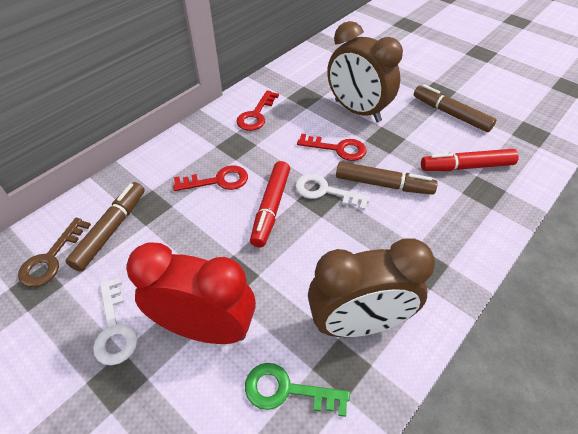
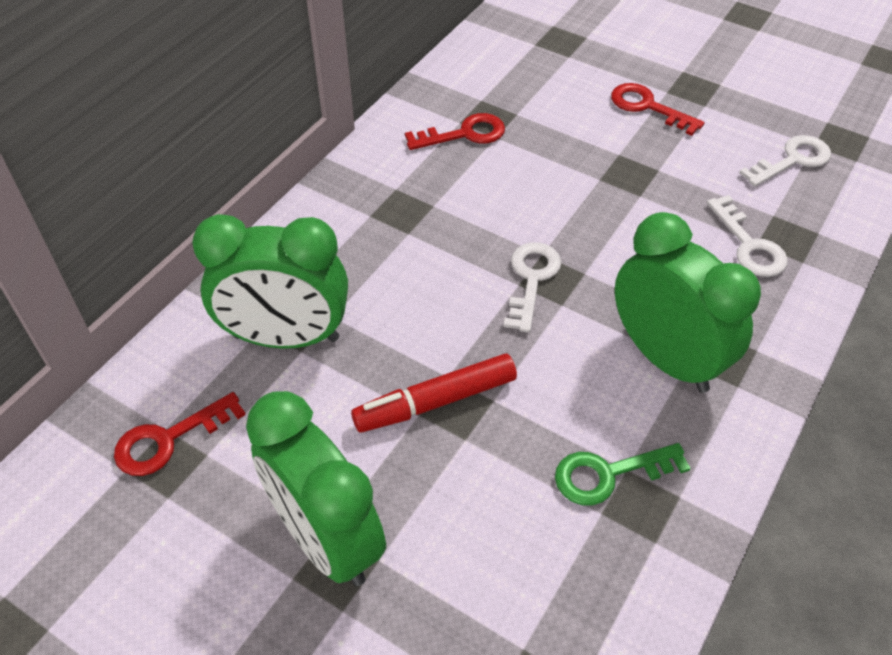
brown clock: 2 -> 0
brown key: 1 -> 0
brown marker: 3 -> 0
green clock: 0 -> 3
red clock: 1 -> 0
red marker: 2 -> 1
white key: 2 -> 3

